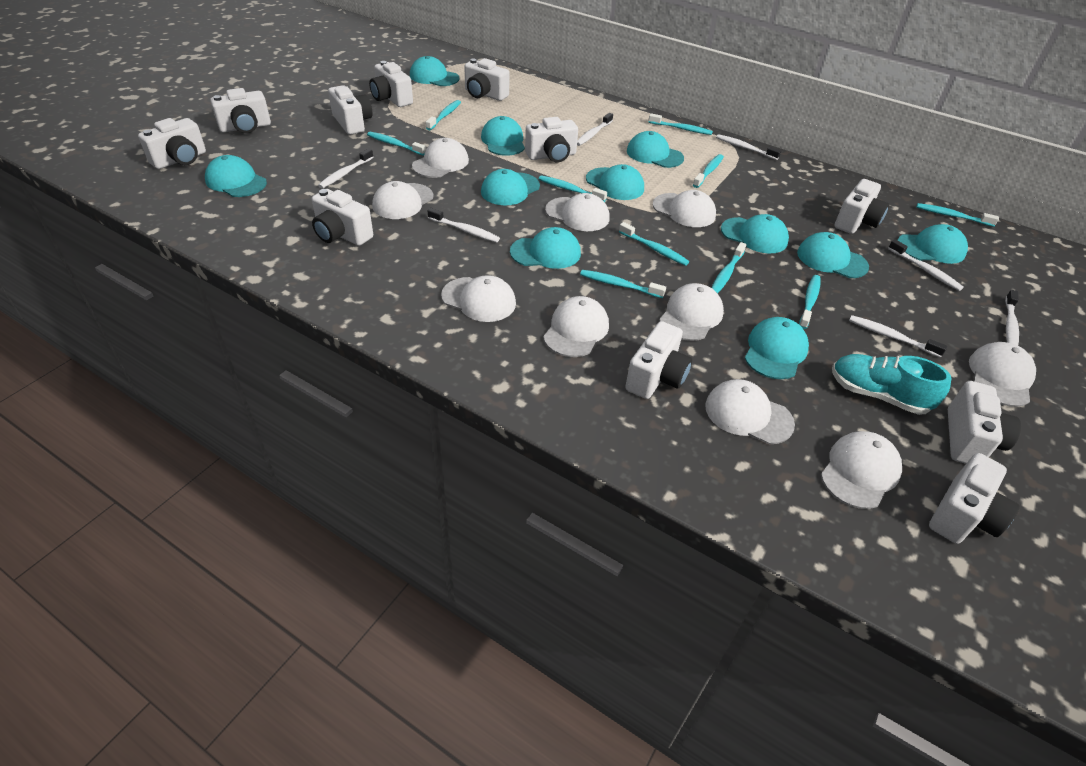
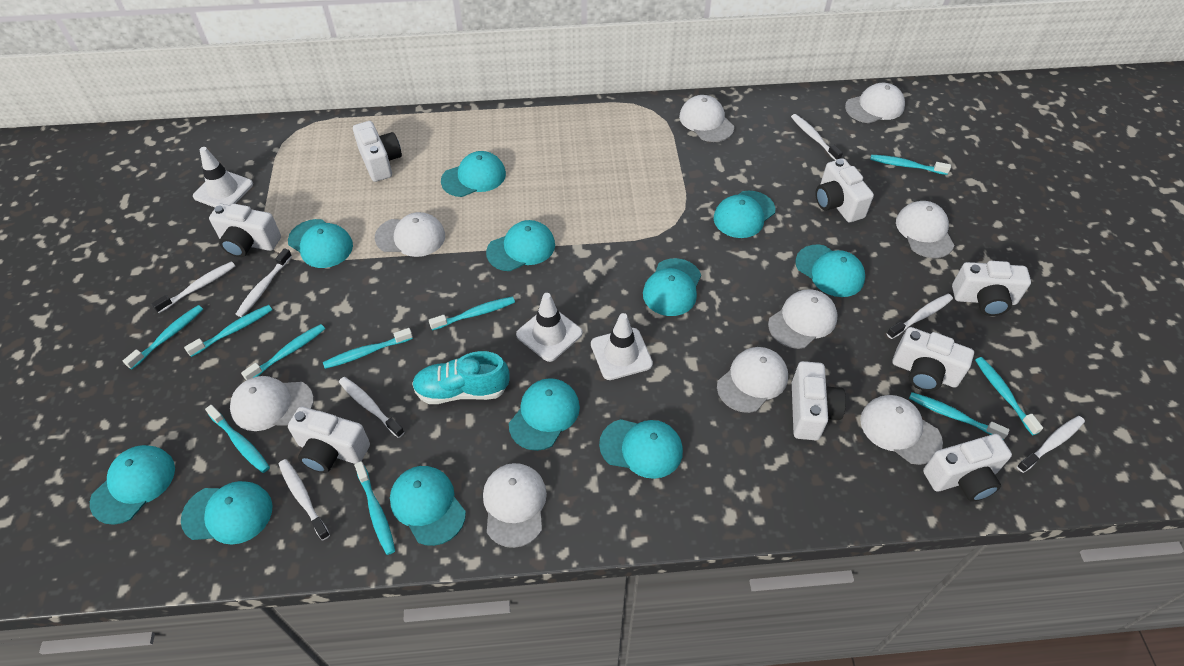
white camera: 11 -> 8
white cap: 10 -> 9
white traffic cone: 0 -> 3

